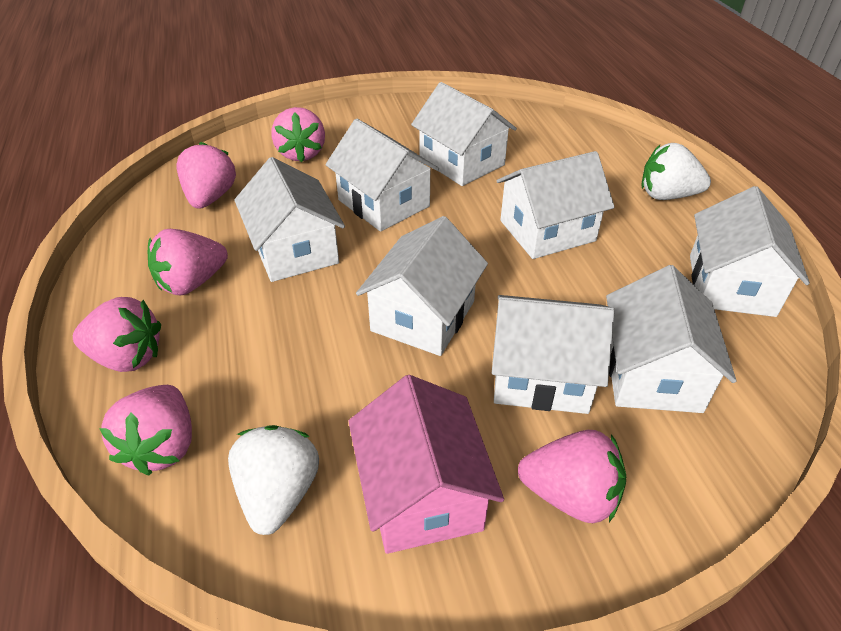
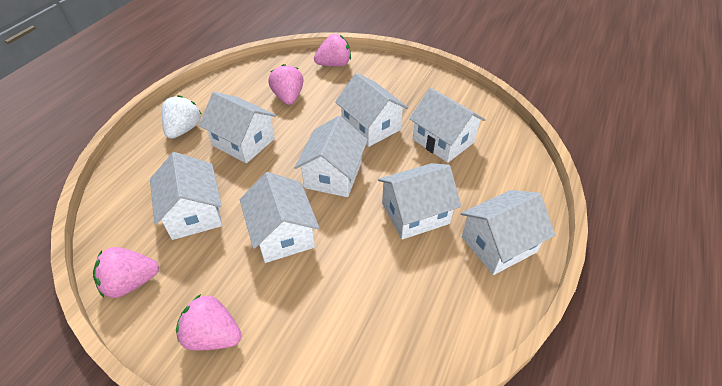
pink house: 1 -> 0
pink strawberry: 6 -> 4
white strawberry: 2 -> 1

